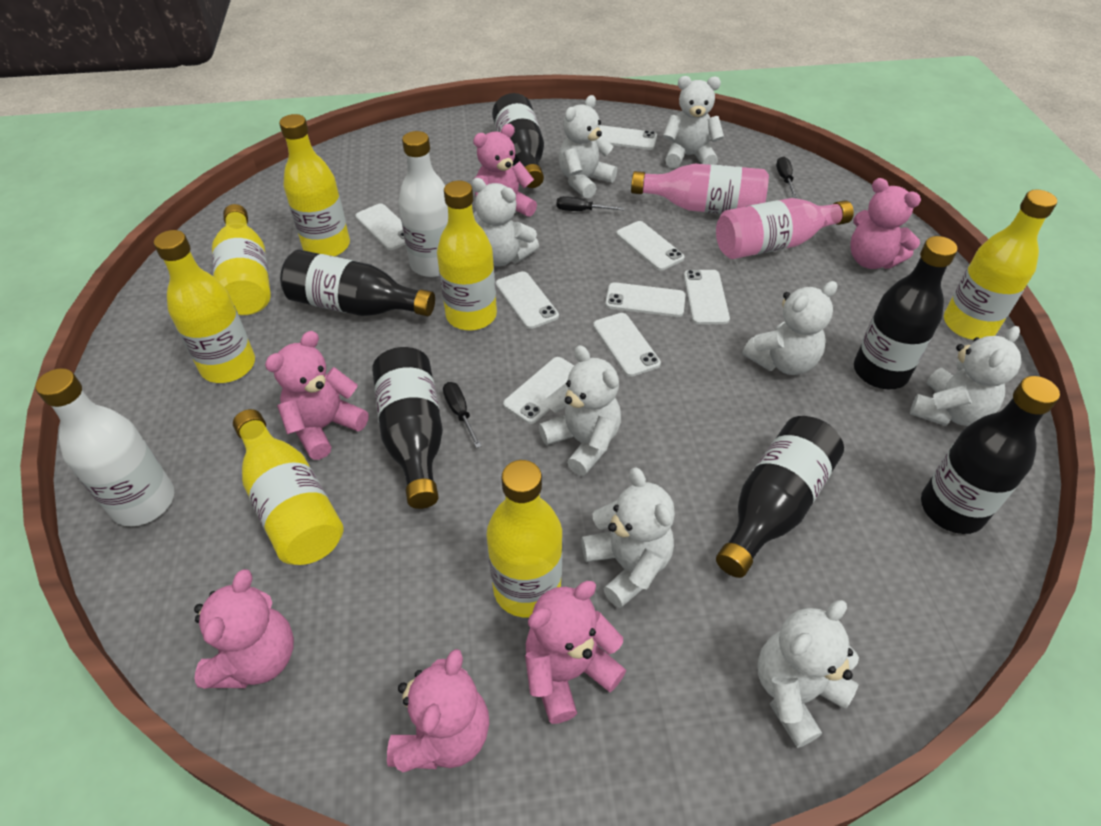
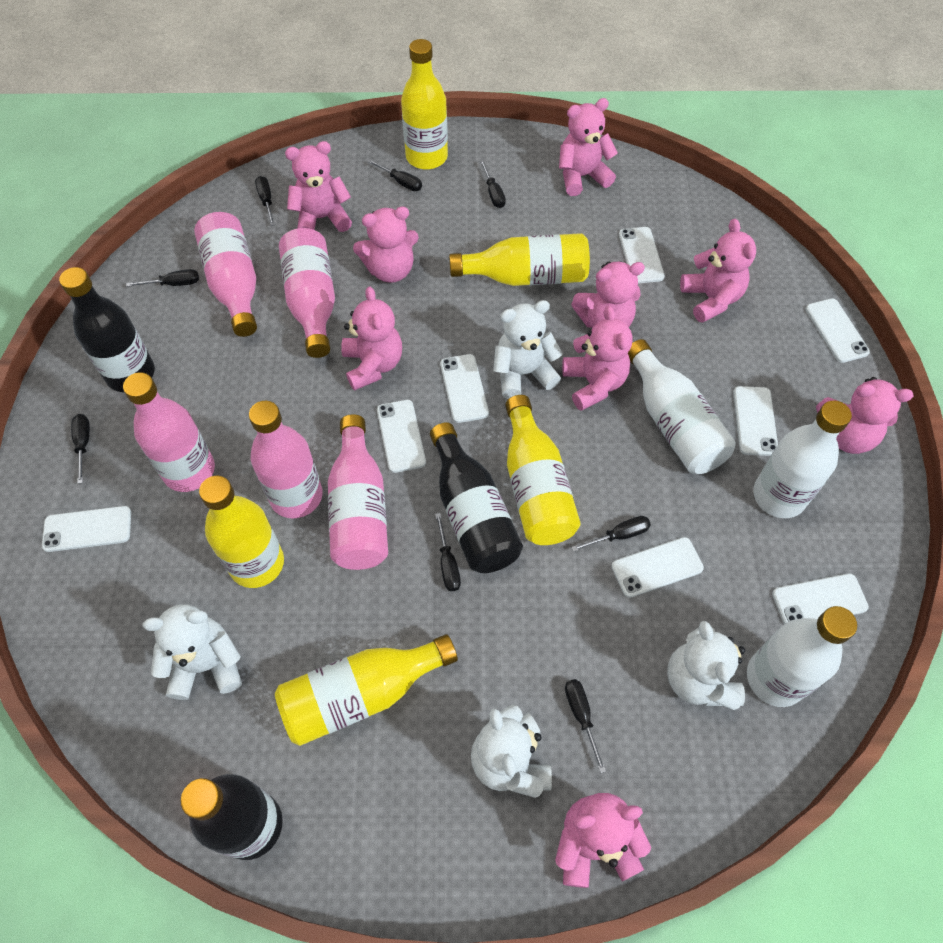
black bottle: 6 -> 3
black screwdriver: 3 -> 8
pink bottle: 2 -> 5
pink teddy bear: 6 -> 9
white bottle: 2 -> 3
white teddy bear: 8 -> 4
yellow bottle: 7 -> 5

